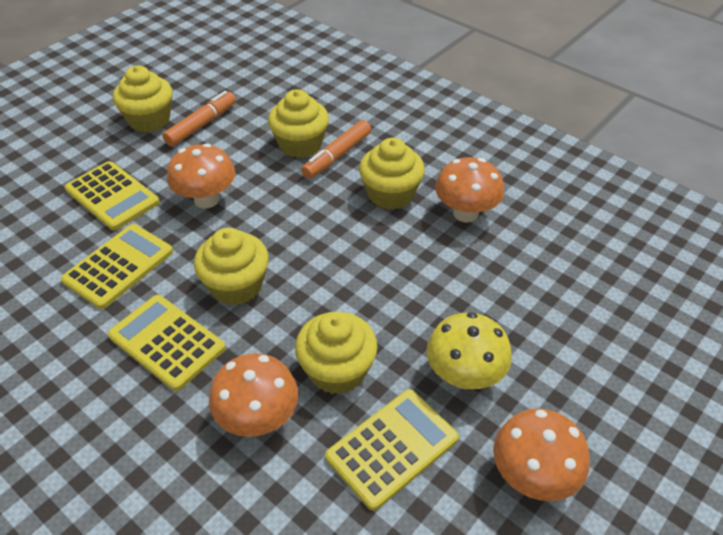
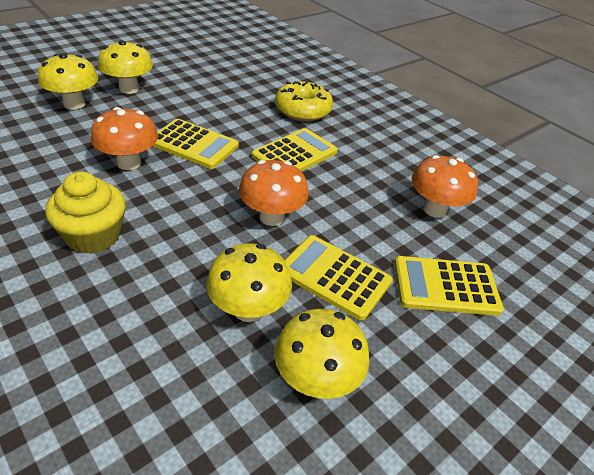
orange marker: 2 -> 0
orange mushroom: 4 -> 3
yellow cupcake: 5 -> 1
yellow donut: 0 -> 1
yellow mushroom: 1 -> 4

